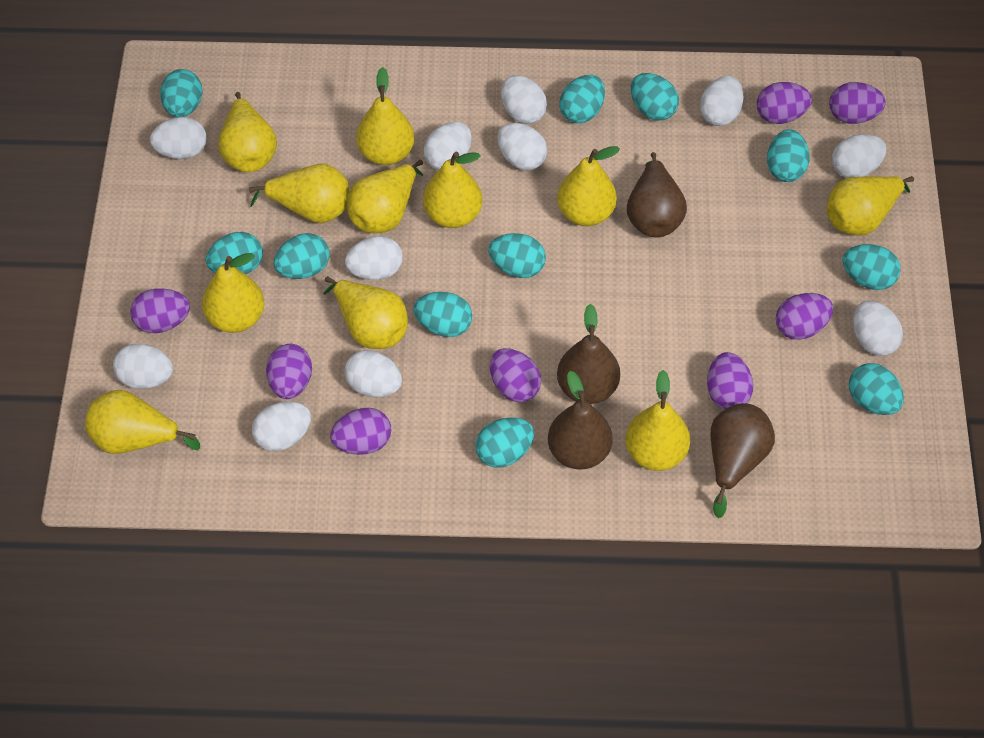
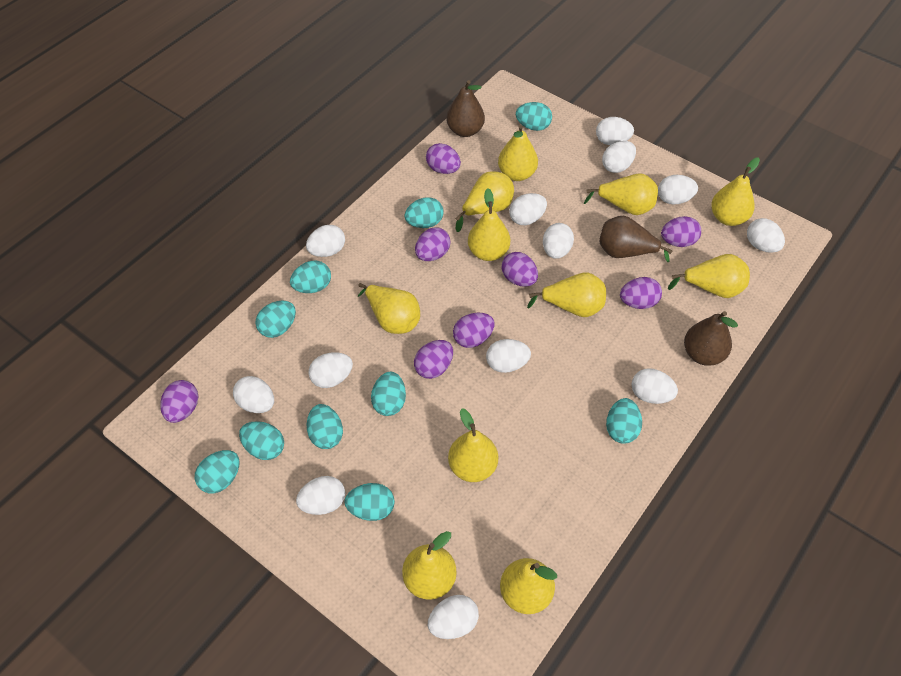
brown pear: 4 -> 3
turquoise egg: 11 -> 10
white egg: 11 -> 13

